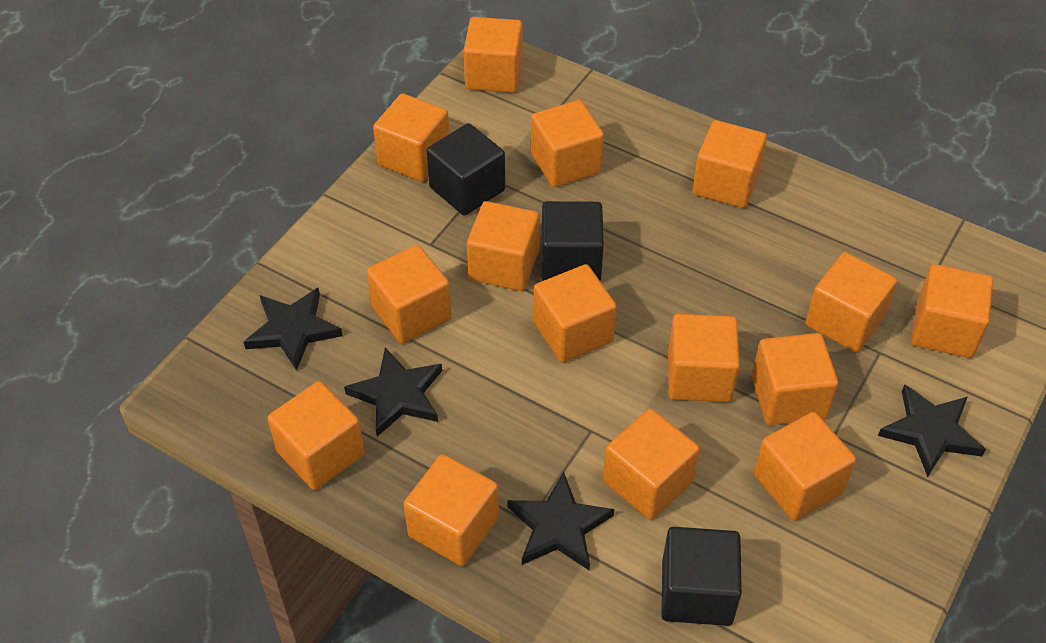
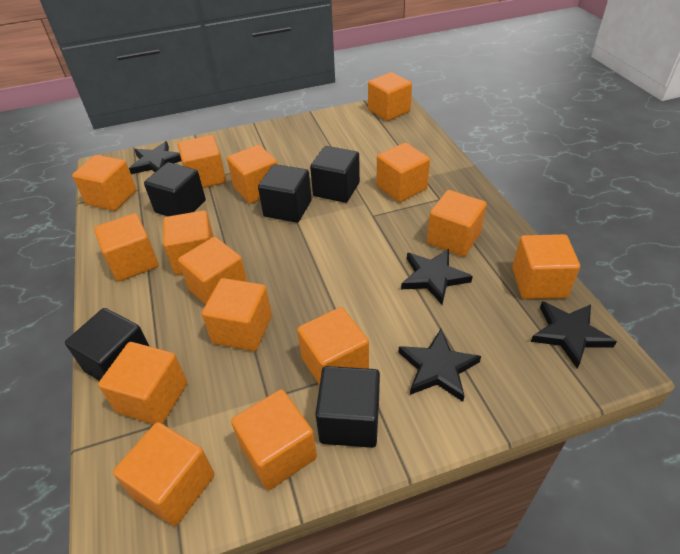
black cube: 3 -> 5

